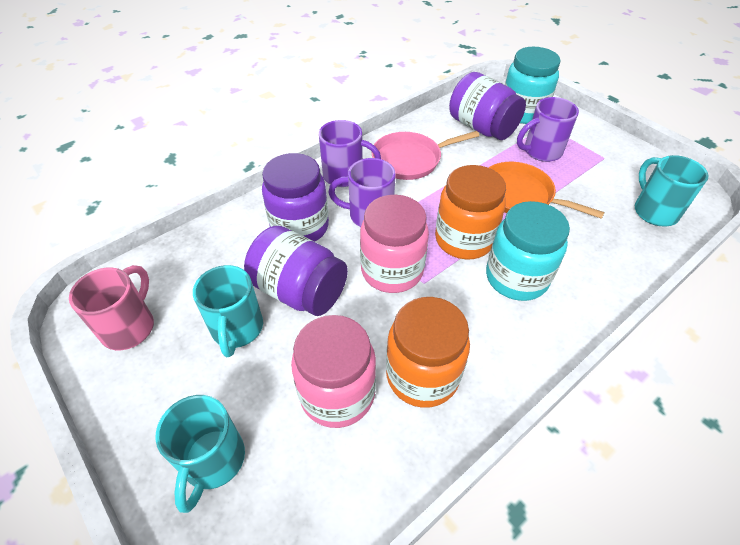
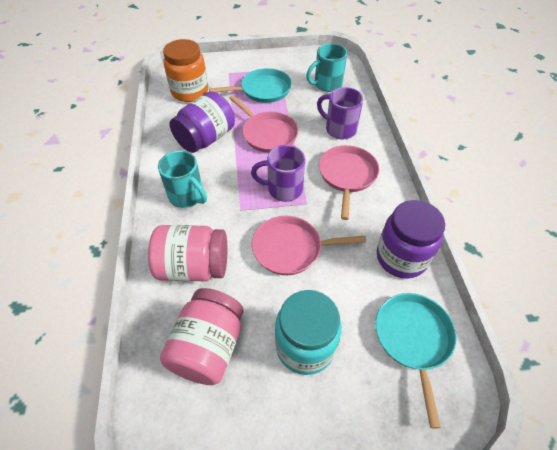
orange jar: 2 -> 1
orange pan: 1 -> 0
pink mug: 1 -> 0
pink pan: 1 -> 3
purple jar: 3 -> 2
purple mug: 3 -> 2
turquoise jar: 2 -> 1
turquoise mug: 3 -> 2
turquoise pan: 0 -> 2

